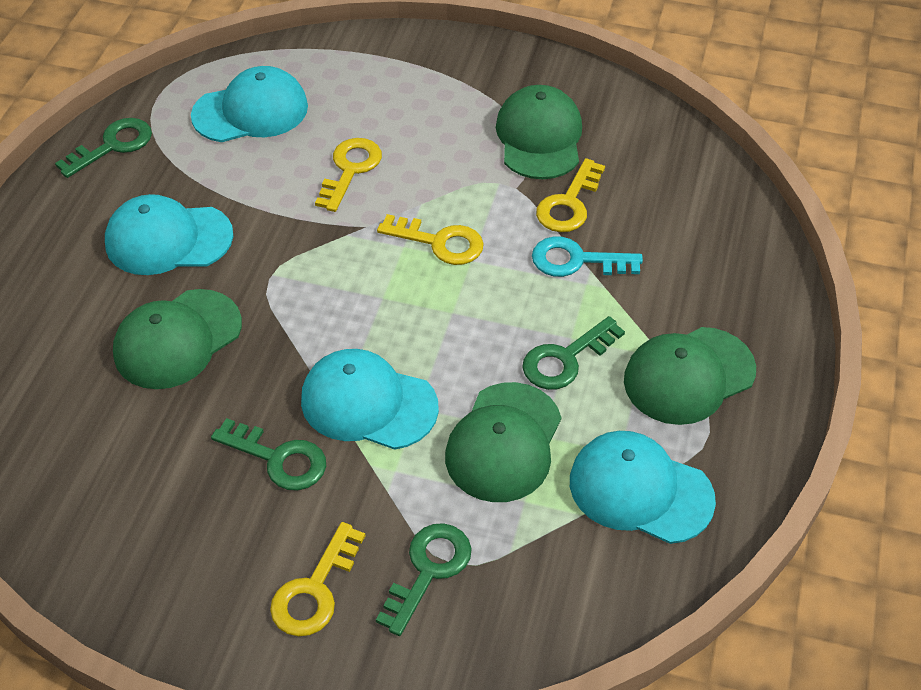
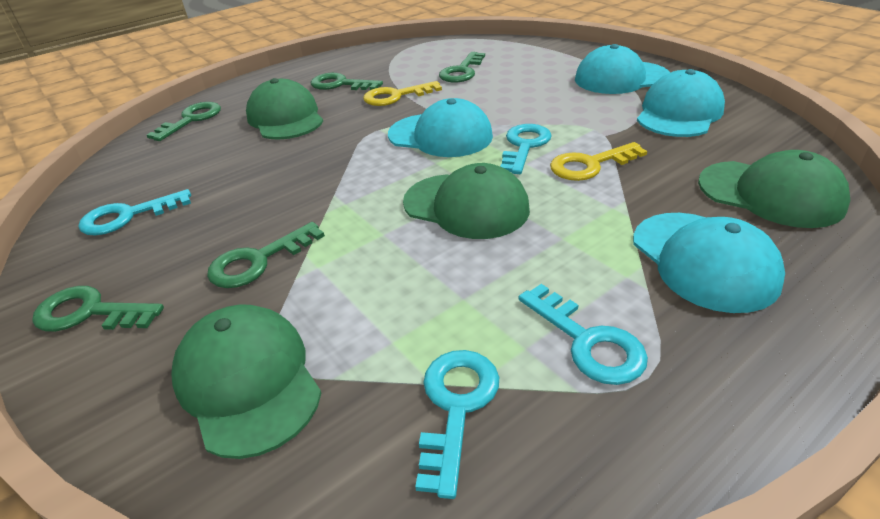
green key: 4 -> 5
turquoise key: 1 -> 4
yellow key: 4 -> 2

